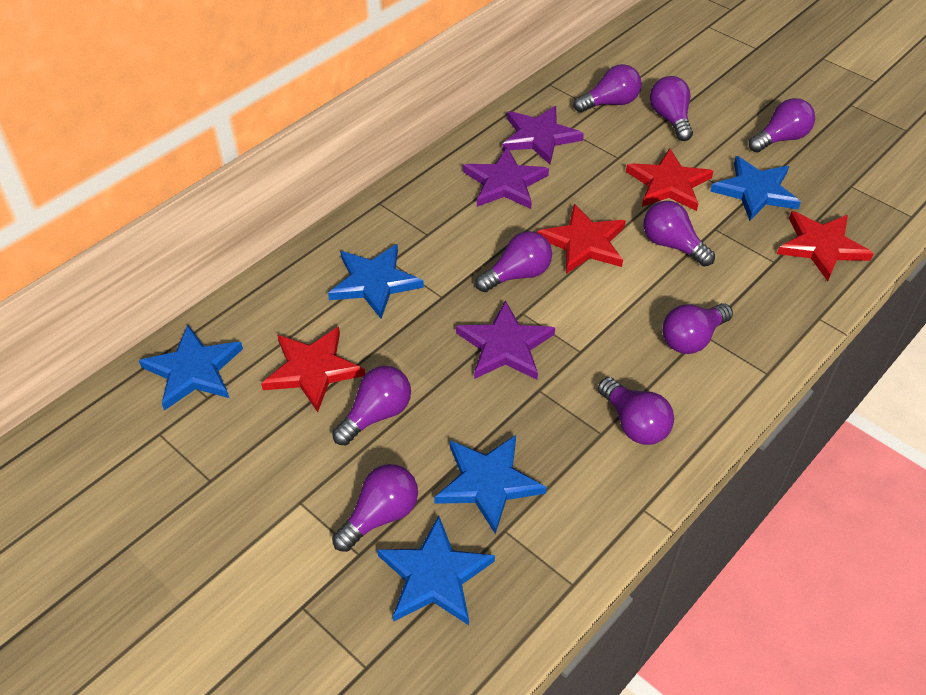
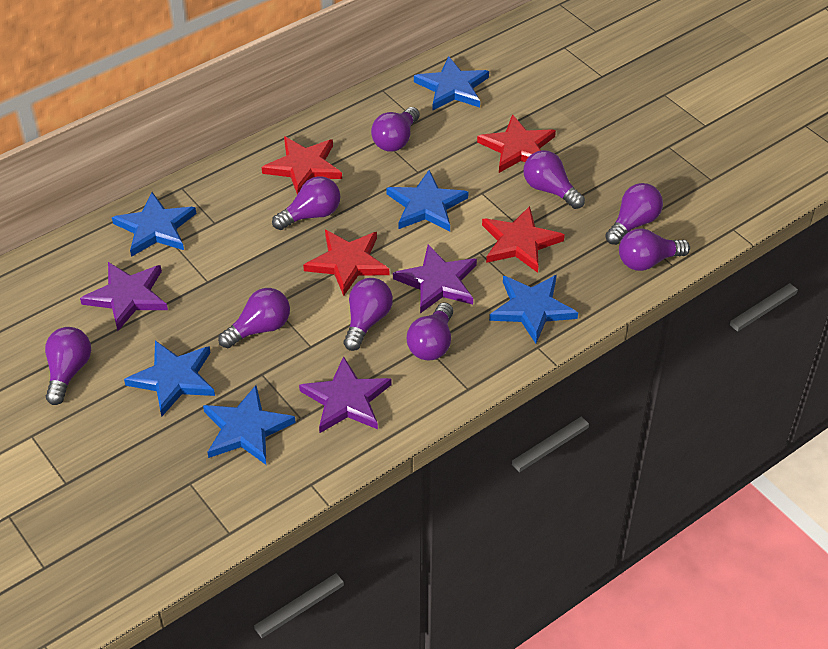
blue star: 5 -> 6

